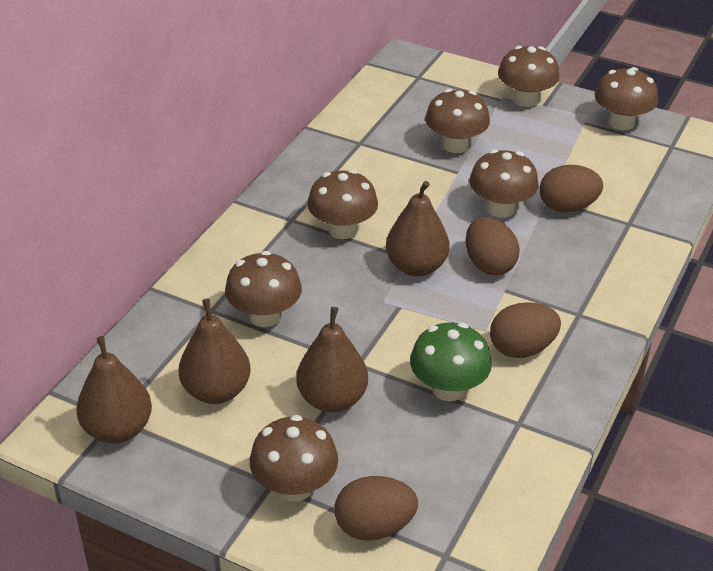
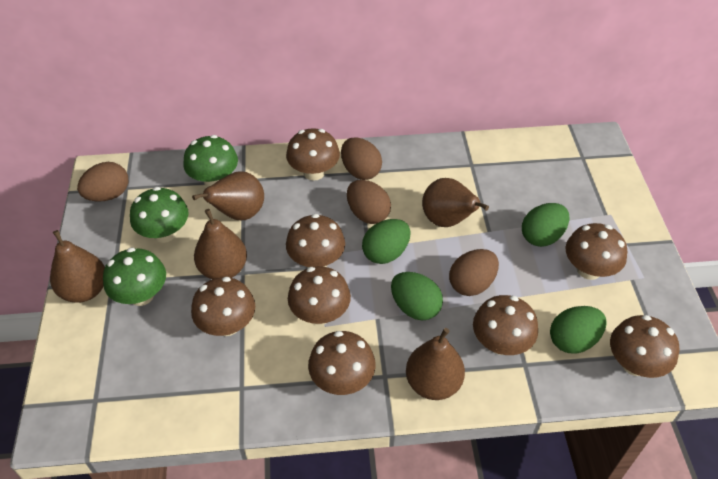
brown mushroom: 7 -> 8
brown pear: 4 -> 5
green egg: 0 -> 4
green mushroom: 1 -> 3

